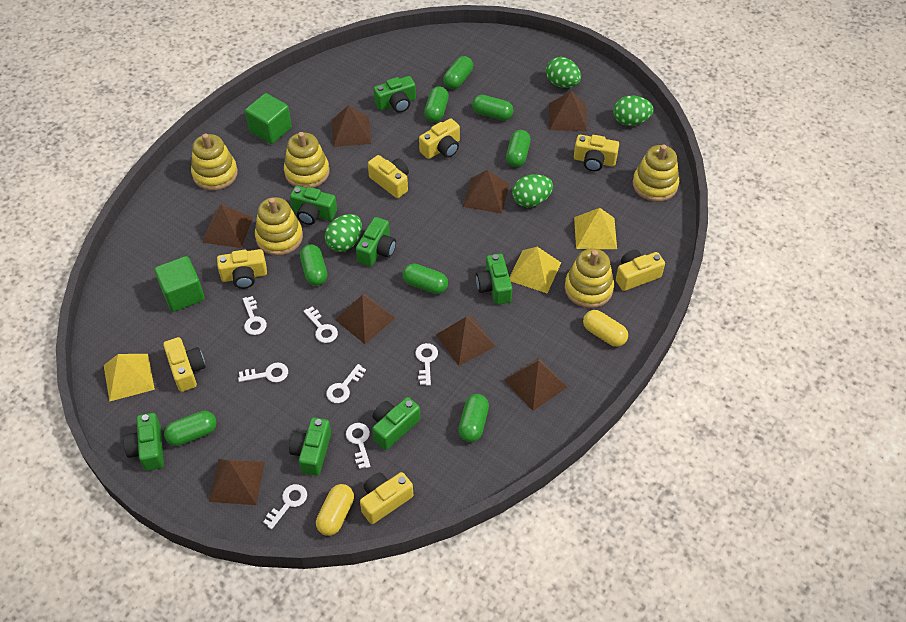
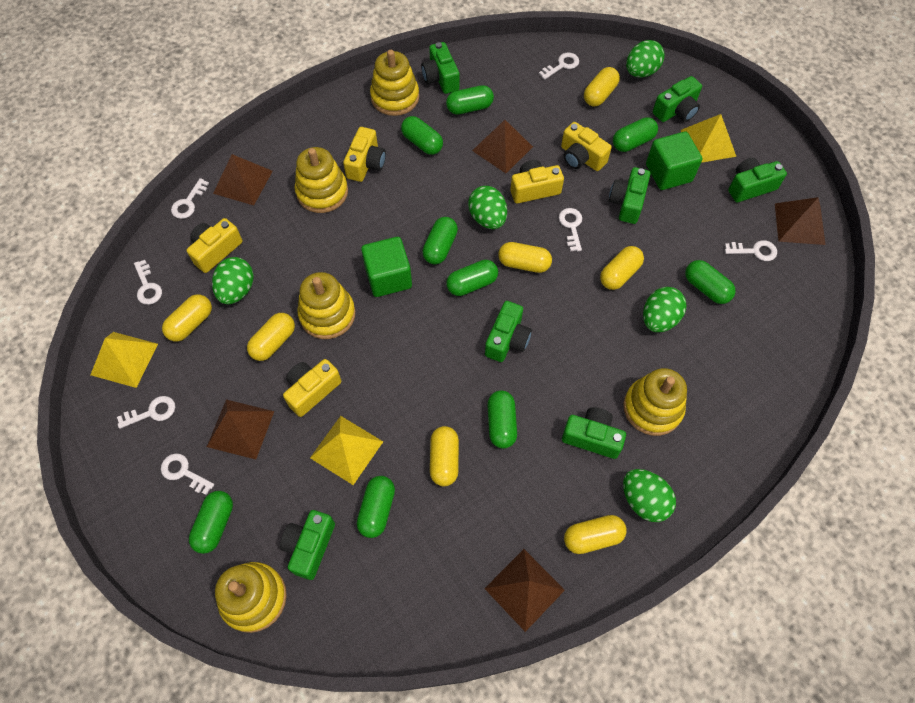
brown pyramid: 8 -> 5
green capsule: 8 -> 9
green egg: 4 -> 5
yellow camera: 7 -> 5
yellow capsule: 2 -> 7

